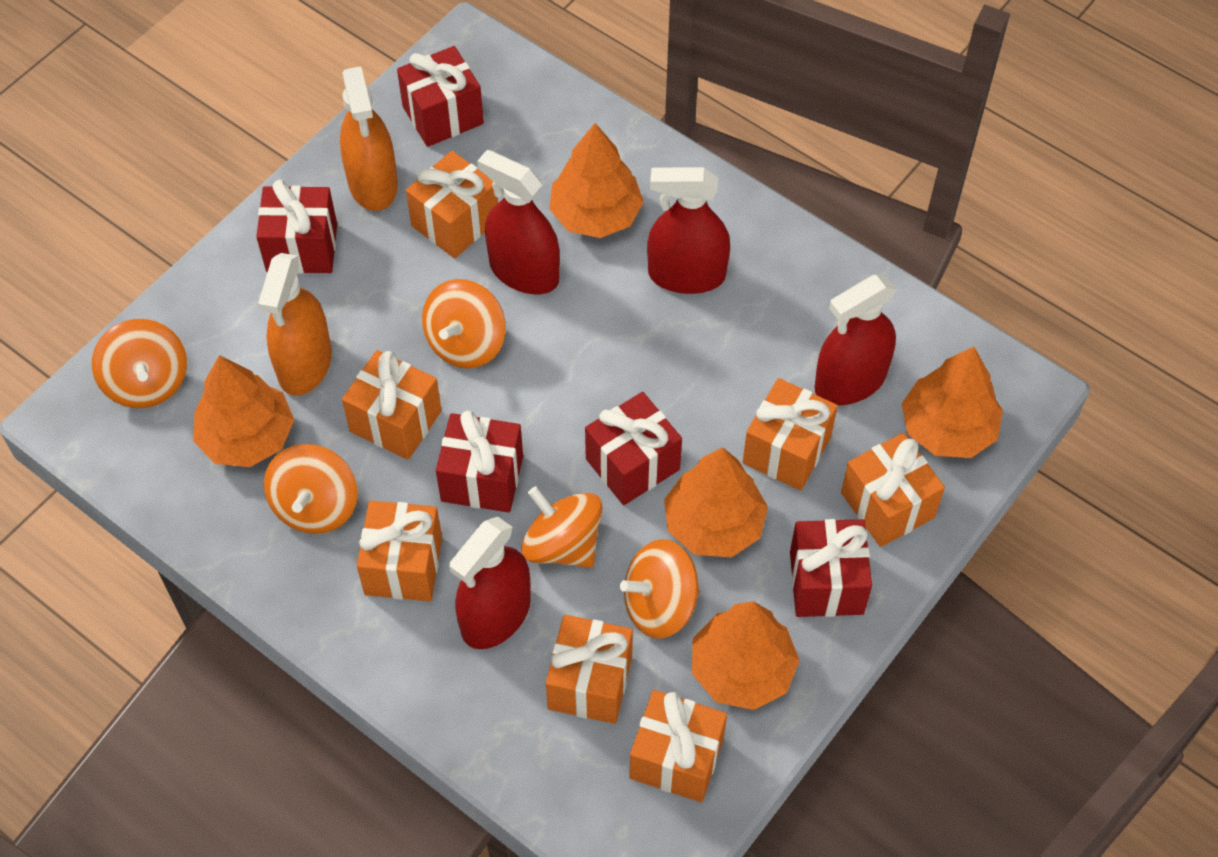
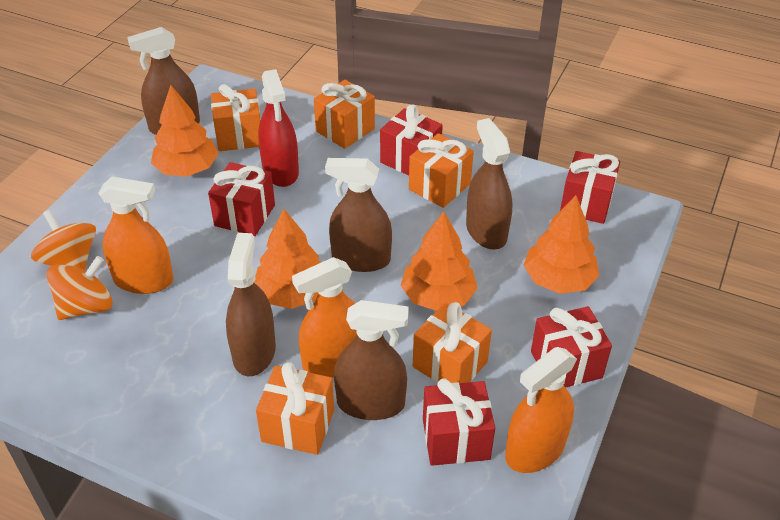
brown spray bottle: 0 -> 5
orange gift: 7 -> 5
orange spinning top: 5 -> 2
orange spray bottle: 2 -> 3
orange tree: 5 -> 4
red spray bottle: 4 -> 1

